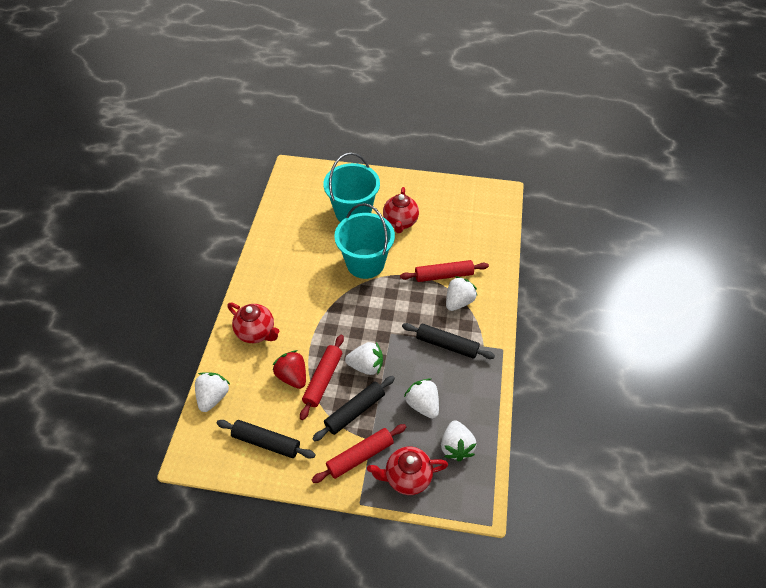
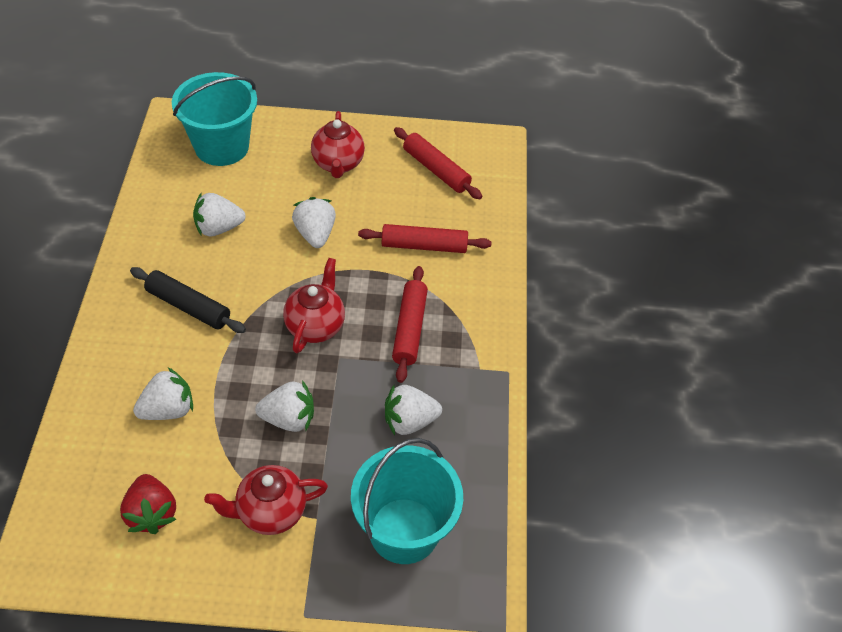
black rolling pin: 3 -> 1

